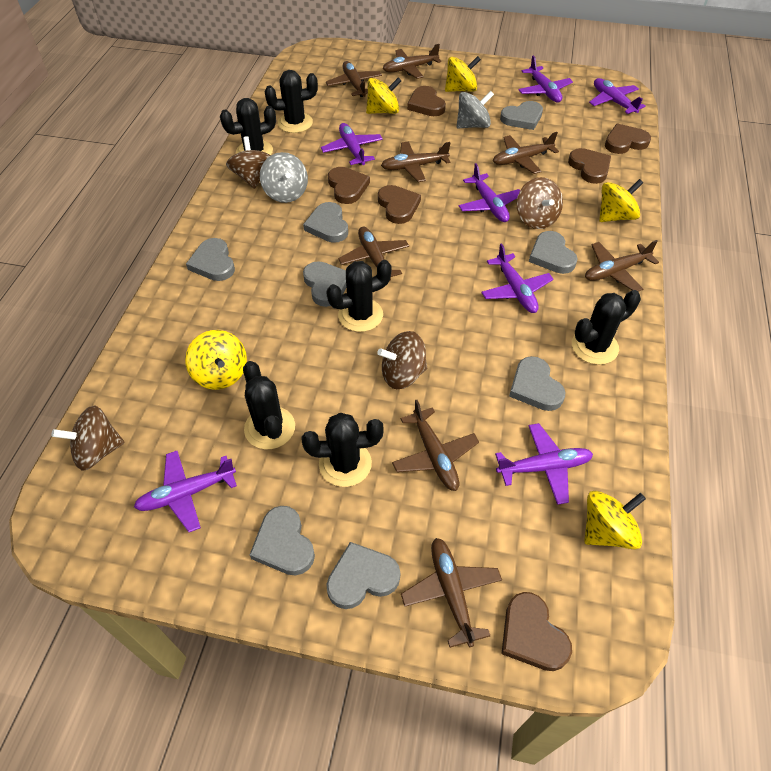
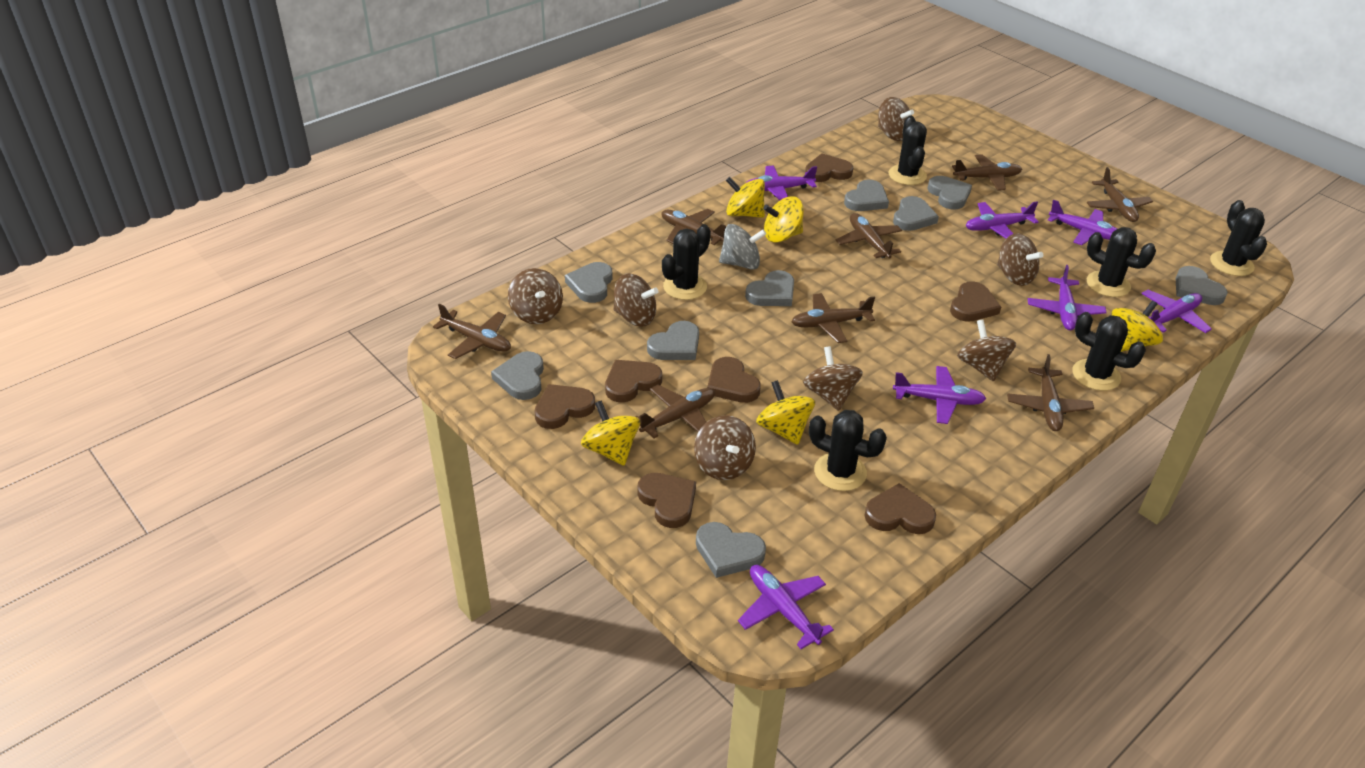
brown heart: 6 -> 7
brown spinning top: 4 -> 7
grey heart: 8 -> 9
grey spinning top: 2 -> 1

